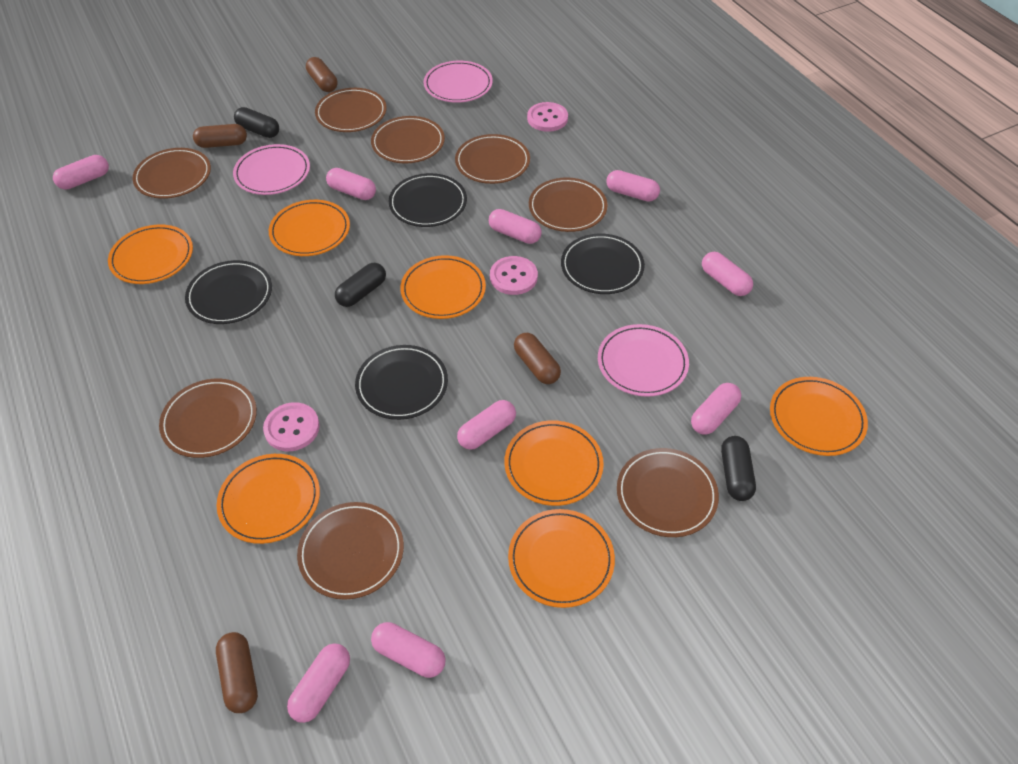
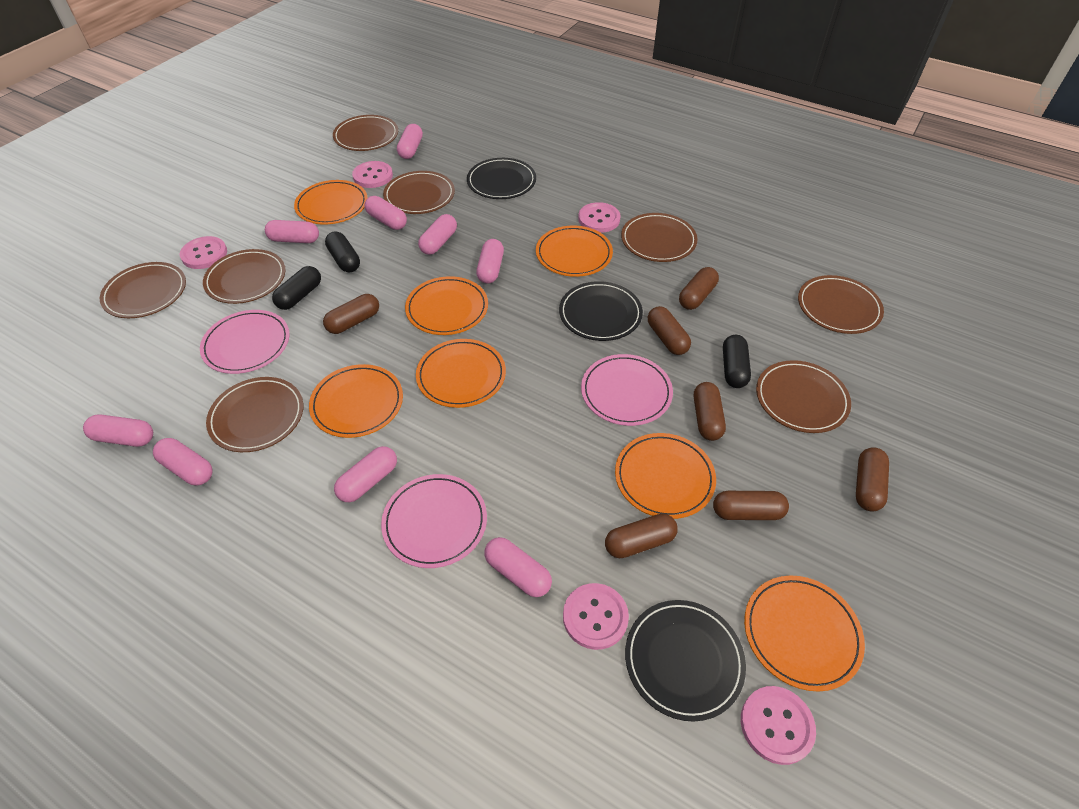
black plate: 4 -> 3
brown capsule: 4 -> 7
pink button: 3 -> 5

